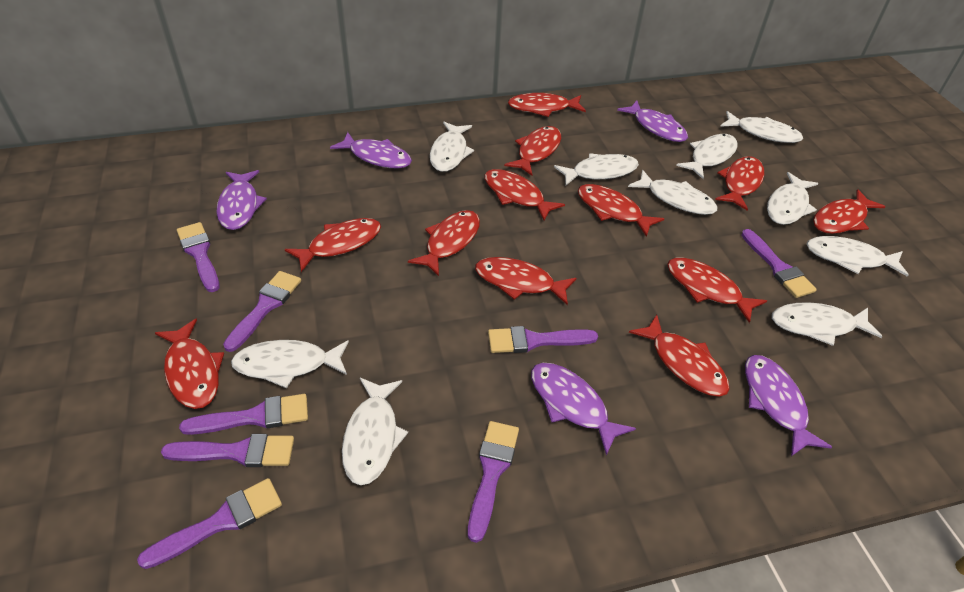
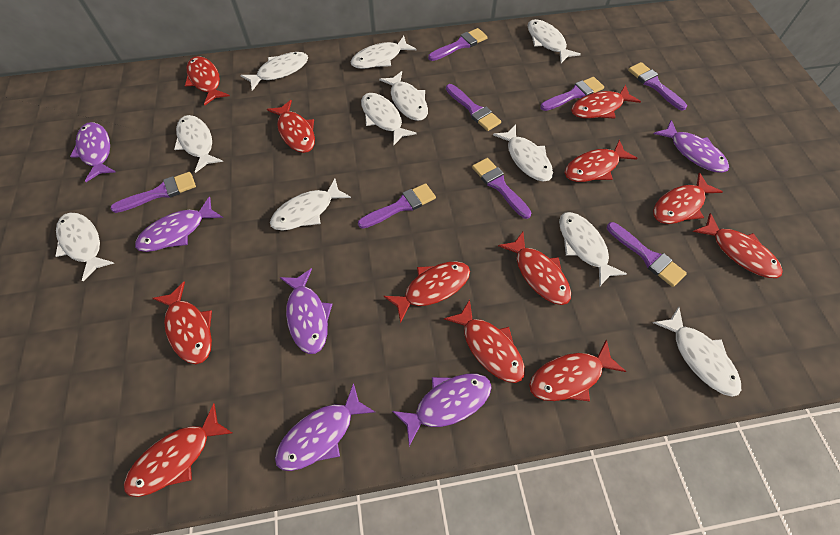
purple fish: 5 -> 6
white fish: 10 -> 11

